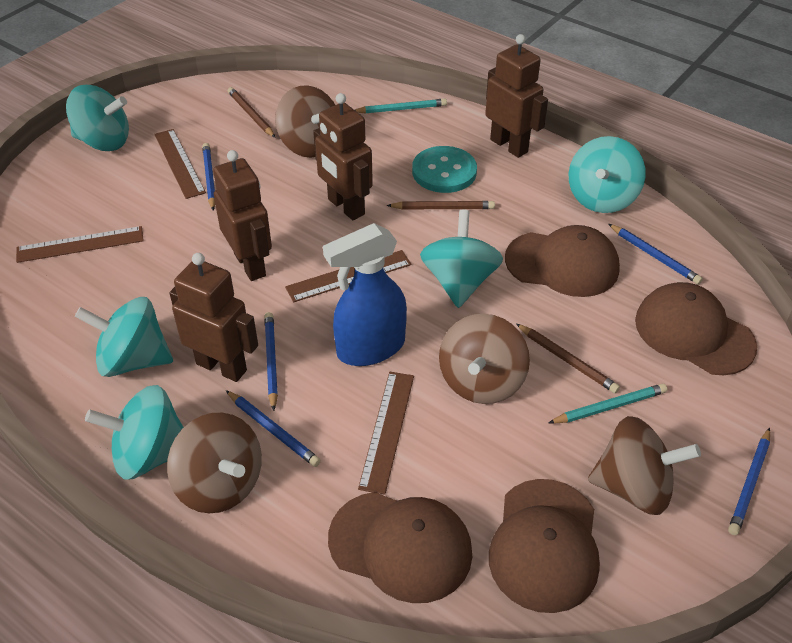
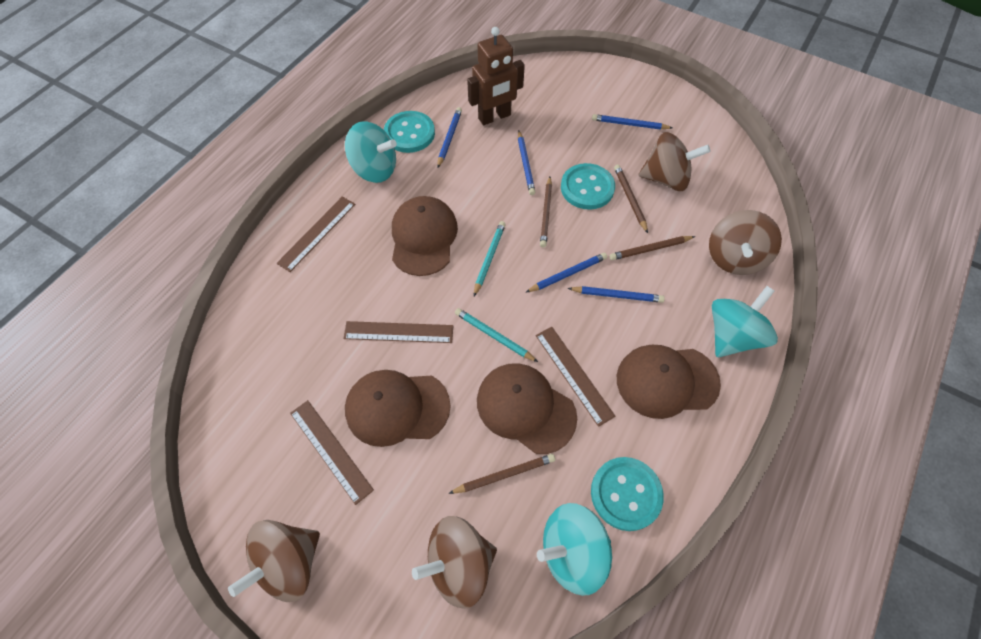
blue spray bottle: 1 -> 0
brown pencil: 3 -> 4
brown robot: 4 -> 1
turquoise button: 1 -> 3
turquoise spinning top: 5 -> 3

